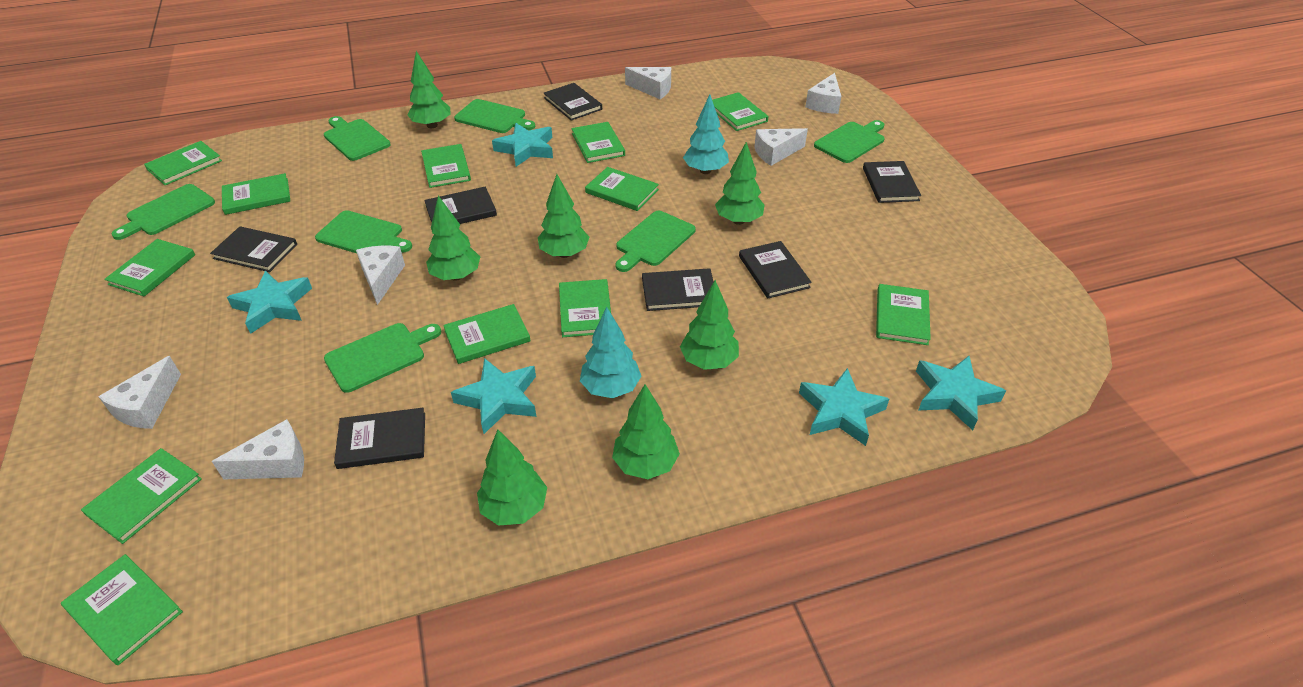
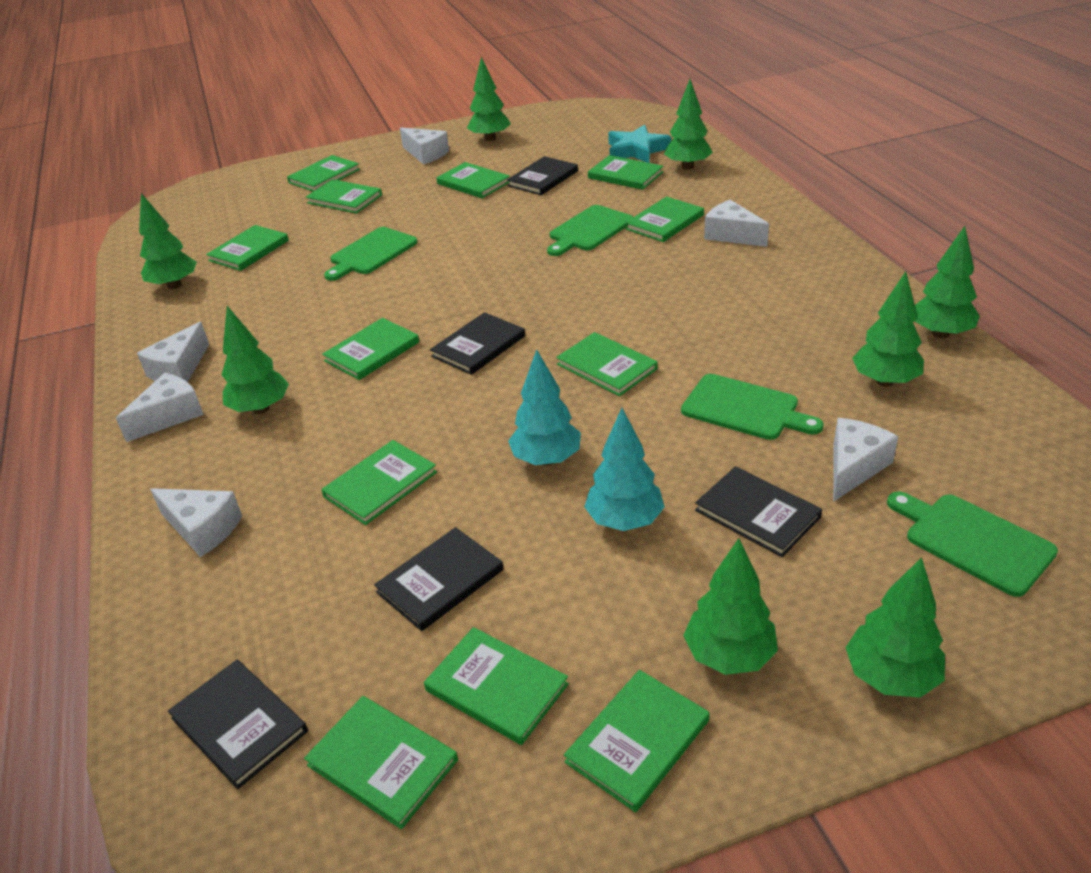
black book: 7 -> 5
green cutting board: 7 -> 4
green tree: 7 -> 8
turquoise star: 5 -> 1

